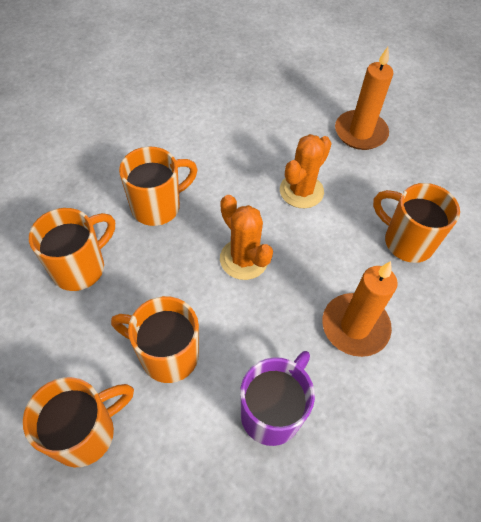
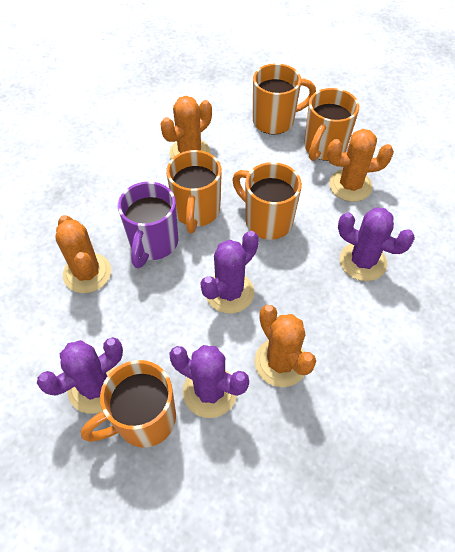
orange cactus: 2 -> 4
orange candle: 2 -> 0
purple cactus: 0 -> 4

